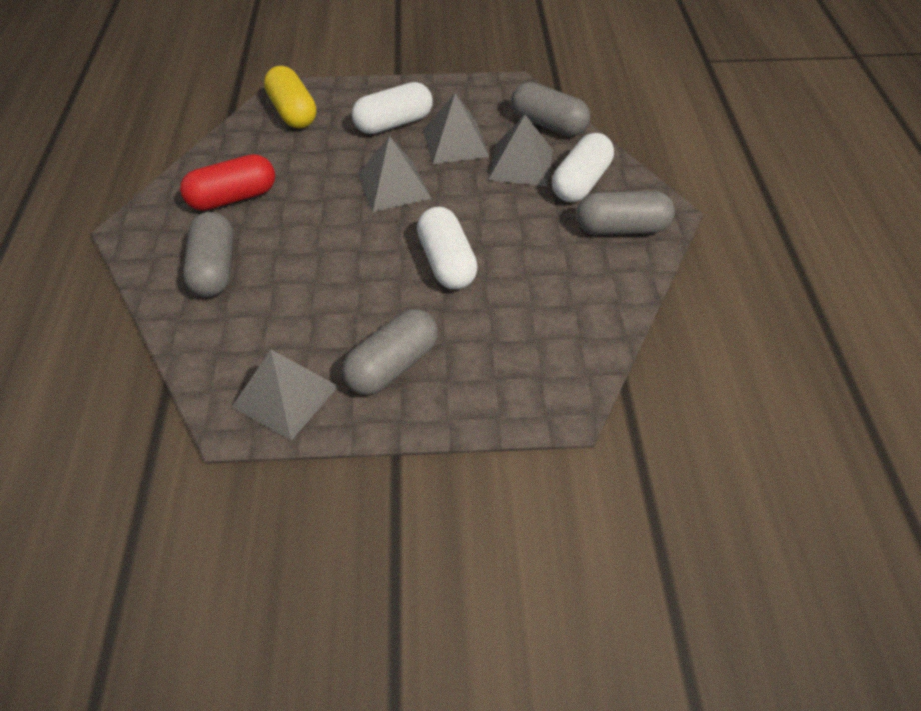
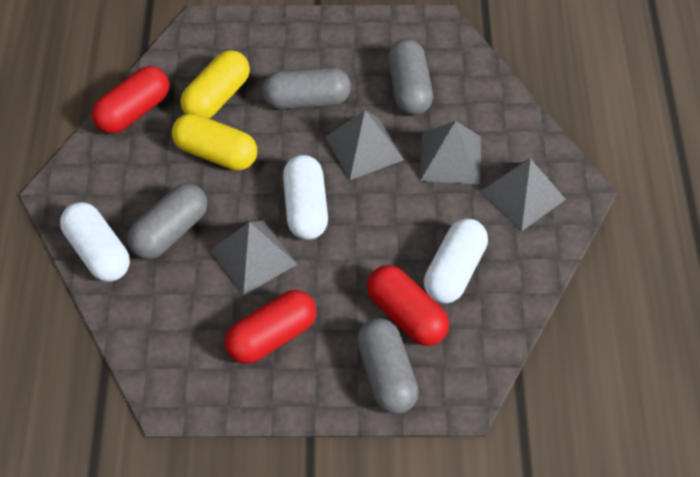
red capsule: 1 -> 3
yellow capsule: 1 -> 2

